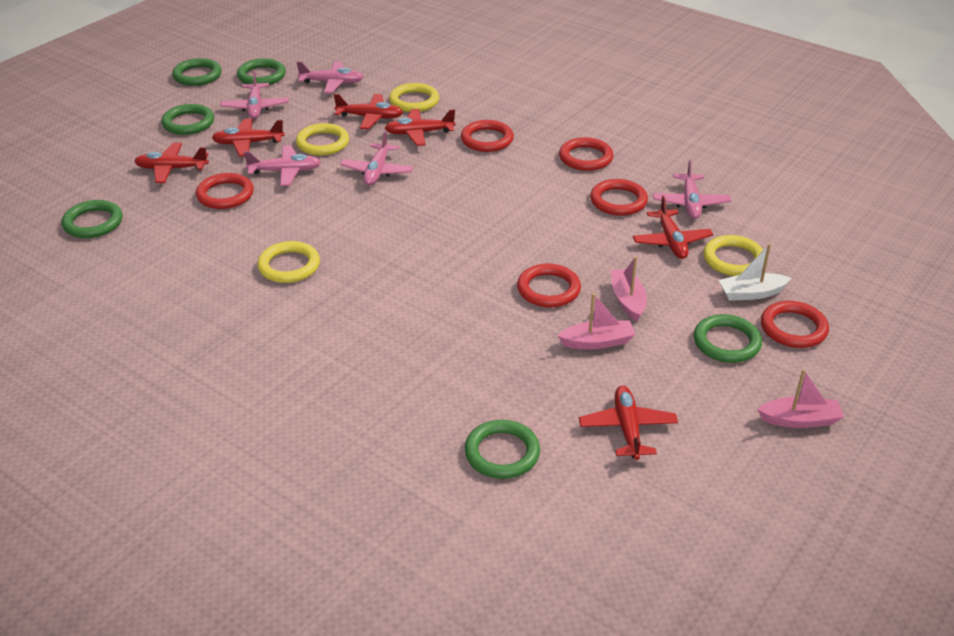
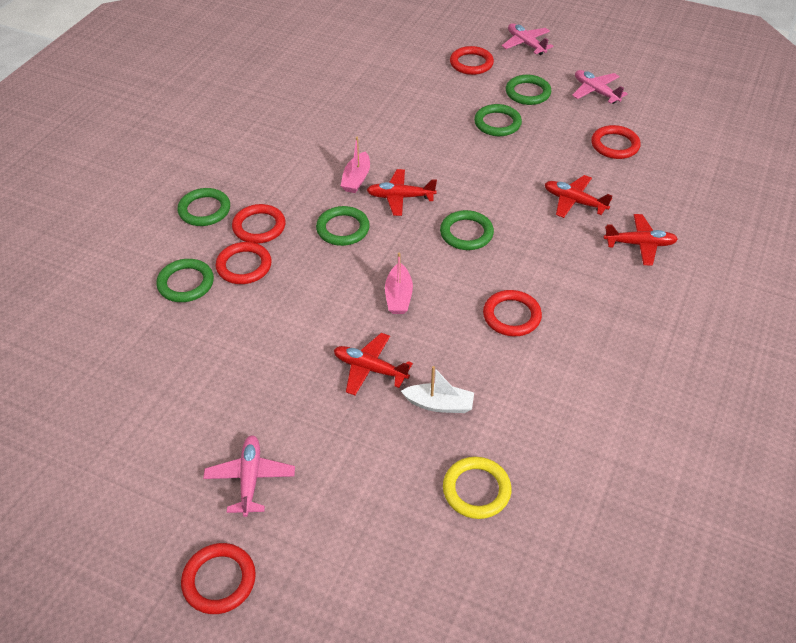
pink boat: 3 -> 2
pink plane: 5 -> 3
red plane: 6 -> 4
yellow ring: 4 -> 1

